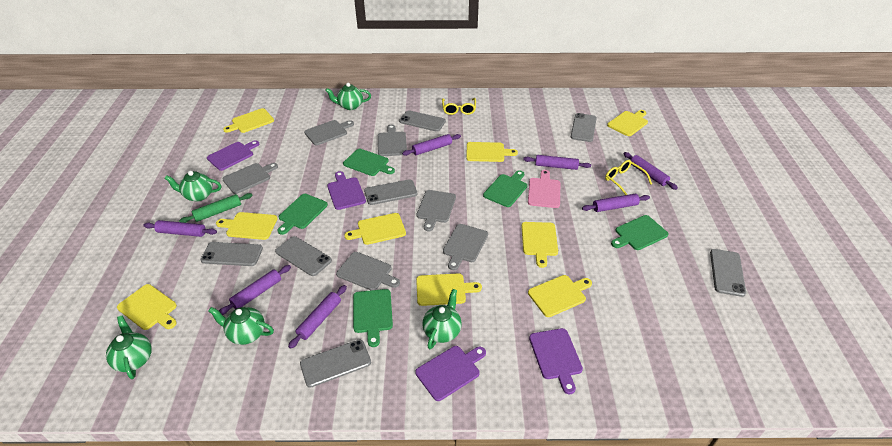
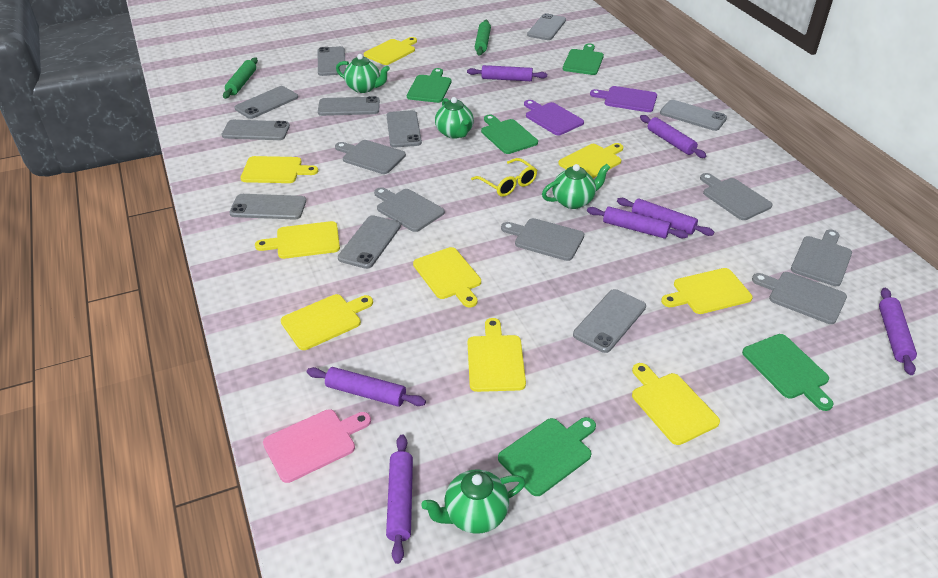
green rolling pin: 1 -> 2
green teapot: 5 -> 4
grey phone: 7 -> 10
purple cutting board: 4 -> 2
yellow glasses: 2 -> 1

